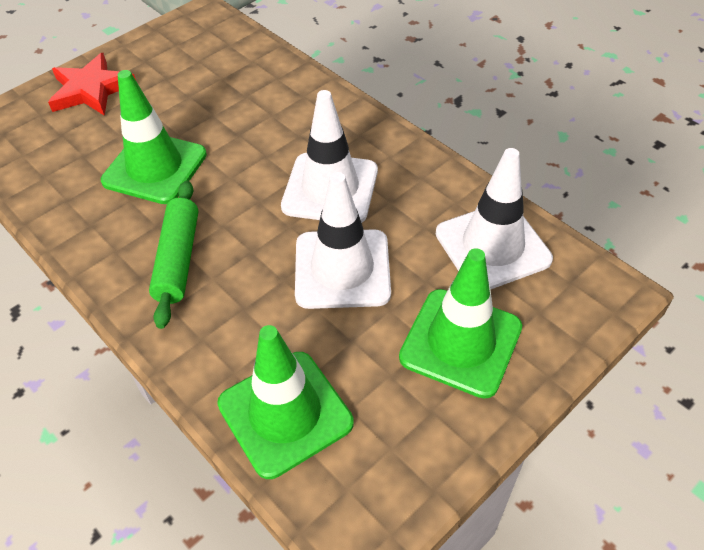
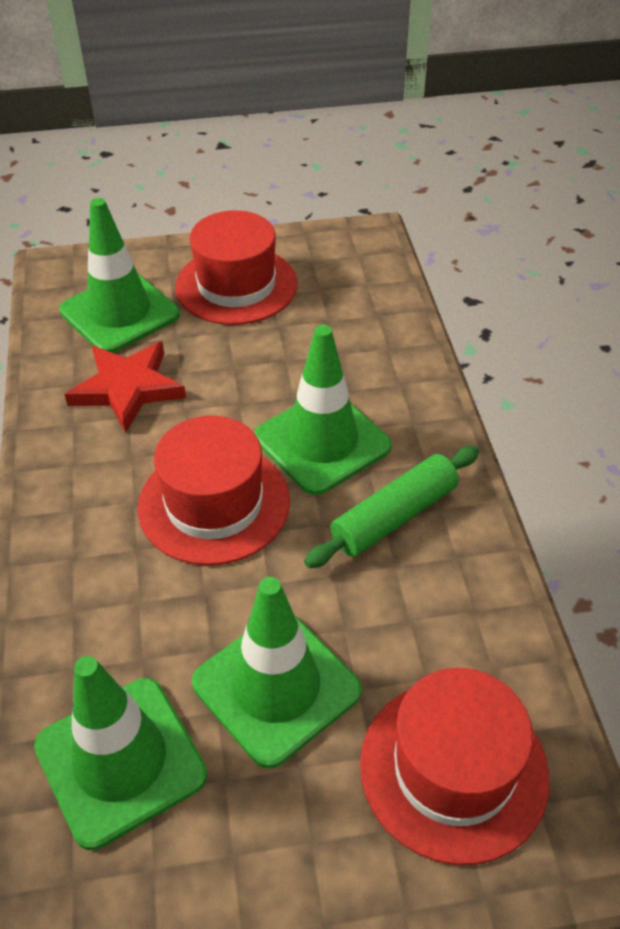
green traffic cone: 3 -> 4
red hat: 0 -> 3
white traffic cone: 3 -> 0

